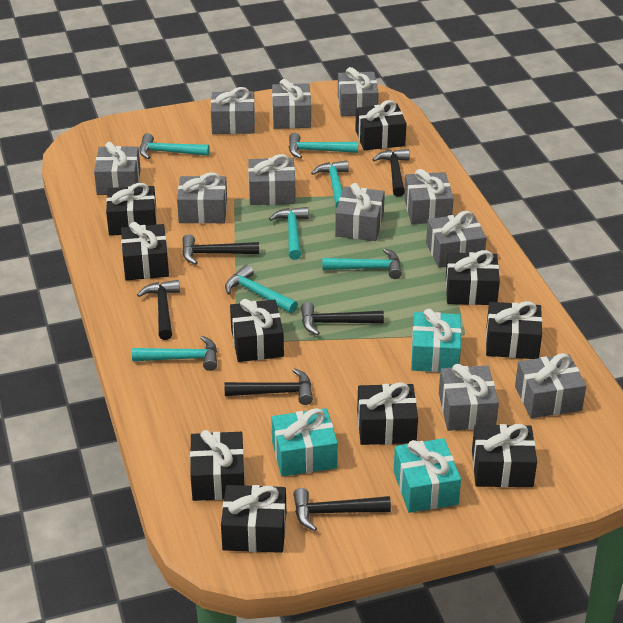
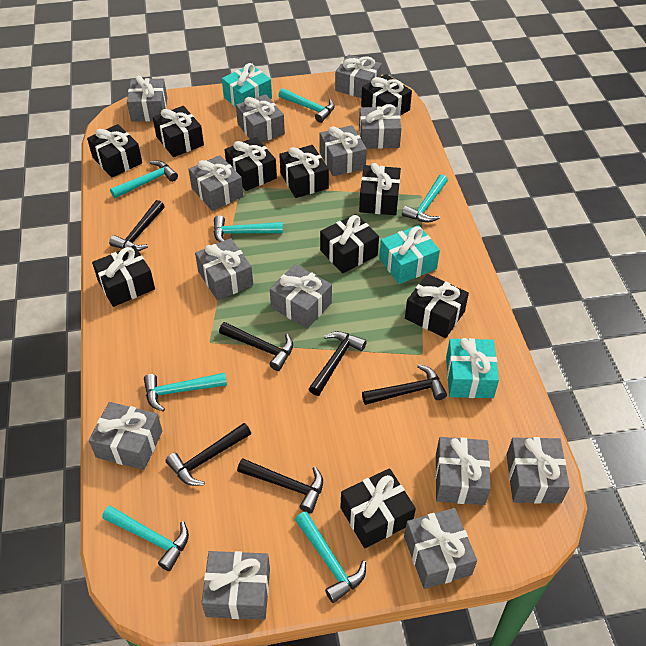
grey gift: 11 -> 13

